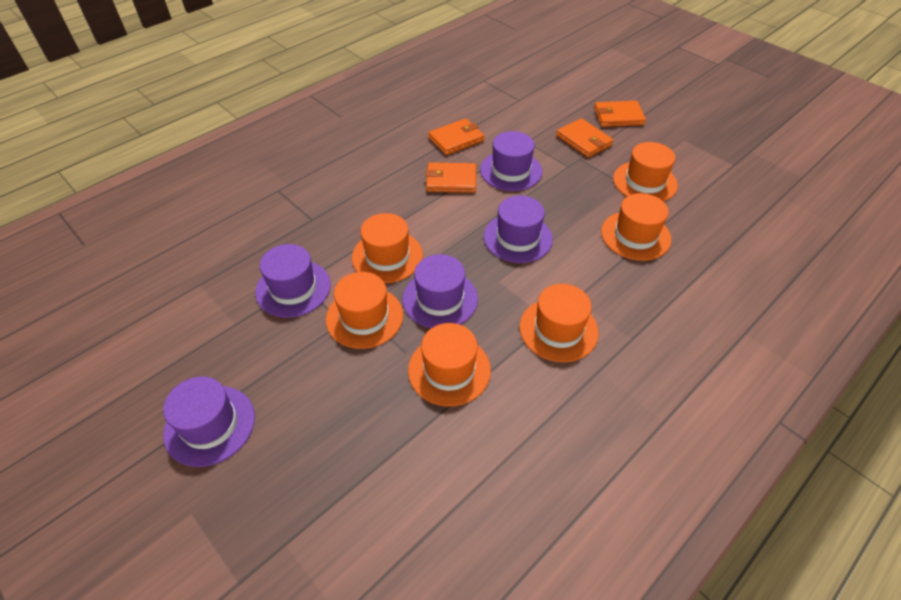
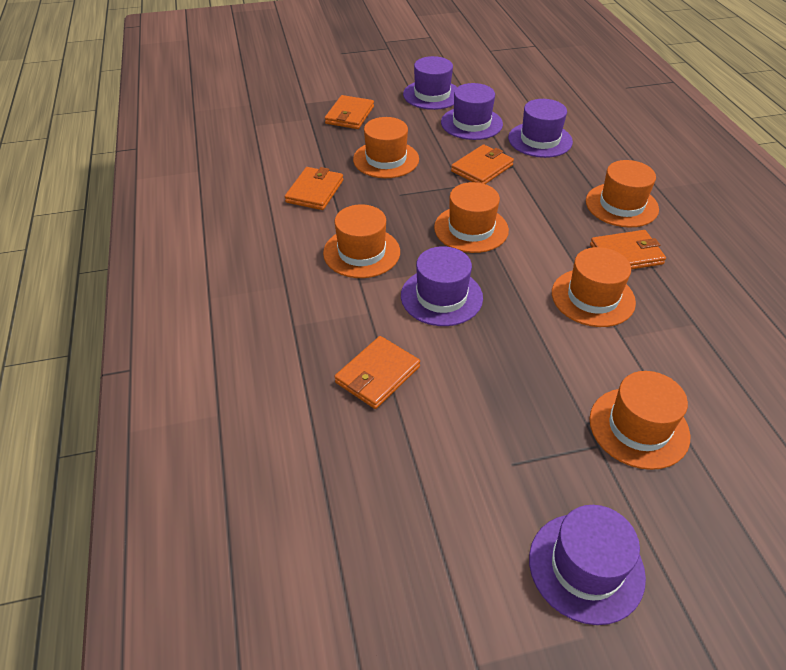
orange wallet: 4 -> 5

